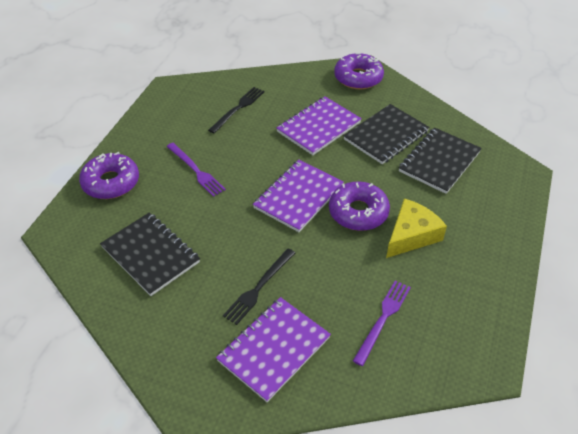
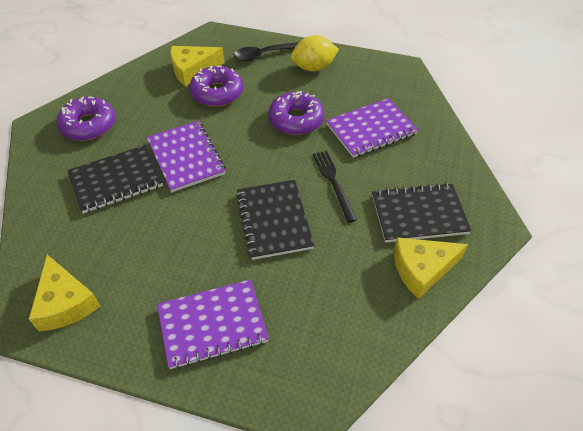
black fork: 2 -> 1
black spoon: 0 -> 1
purple fork: 2 -> 0
yellow cheese: 1 -> 3
yellow lemon: 0 -> 1

